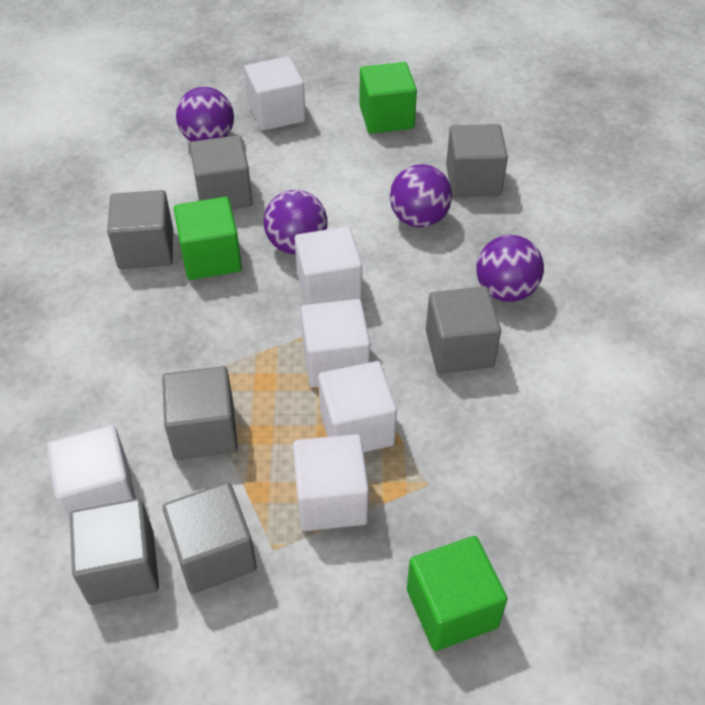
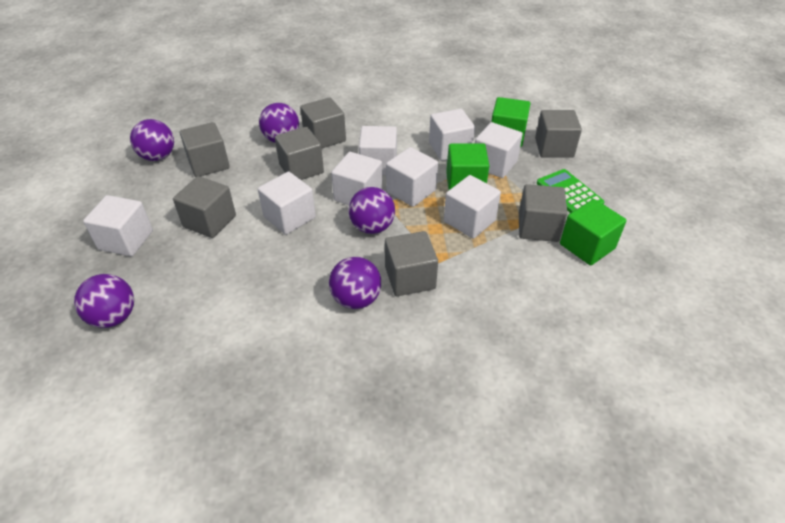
green calculator: 0 -> 1
purple ball: 4 -> 5
white cube: 6 -> 8

